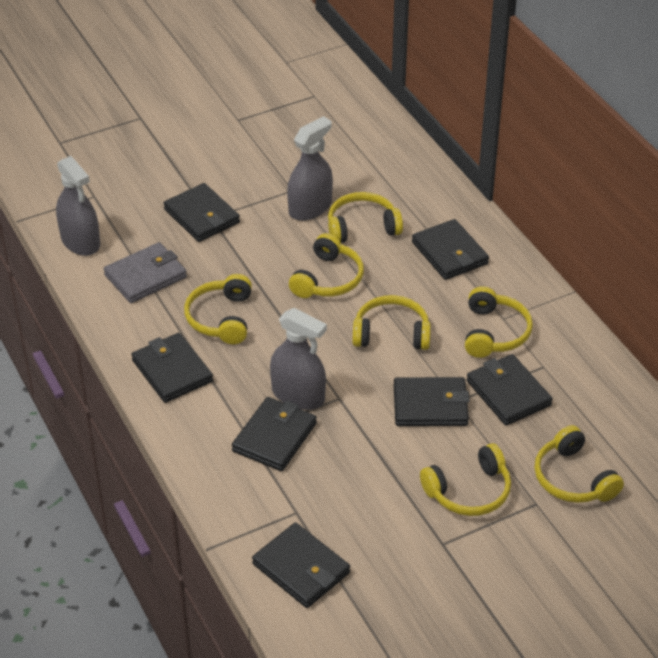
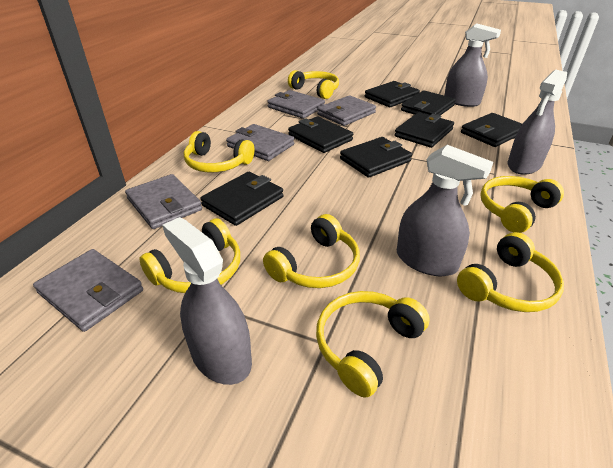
grey spray bottle: 3 -> 4
grey wallet: 1 -> 5

